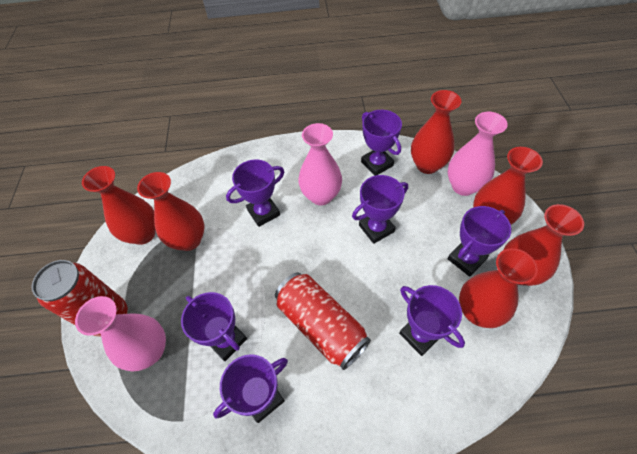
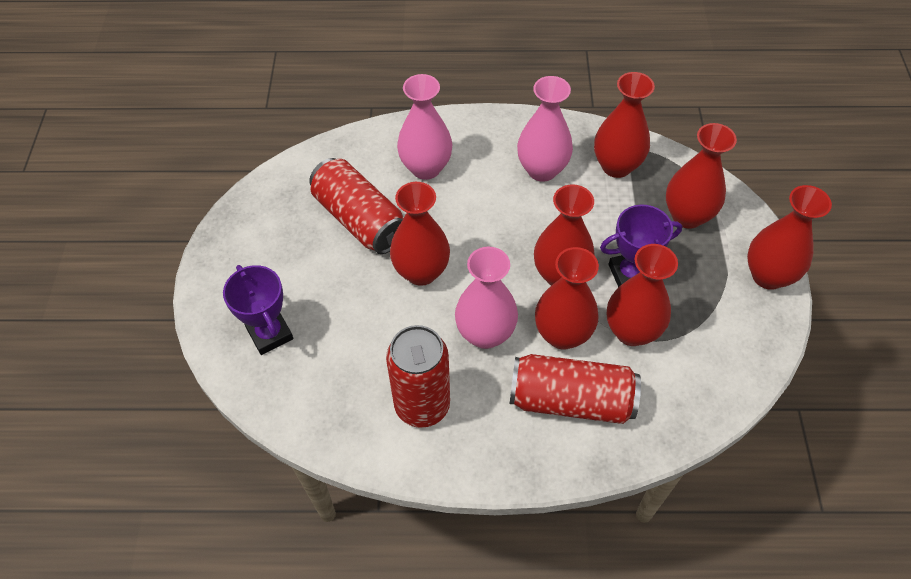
purple trophy: 7 -> 2
red can: 2 -> 3
red vase: 6 -> 7

